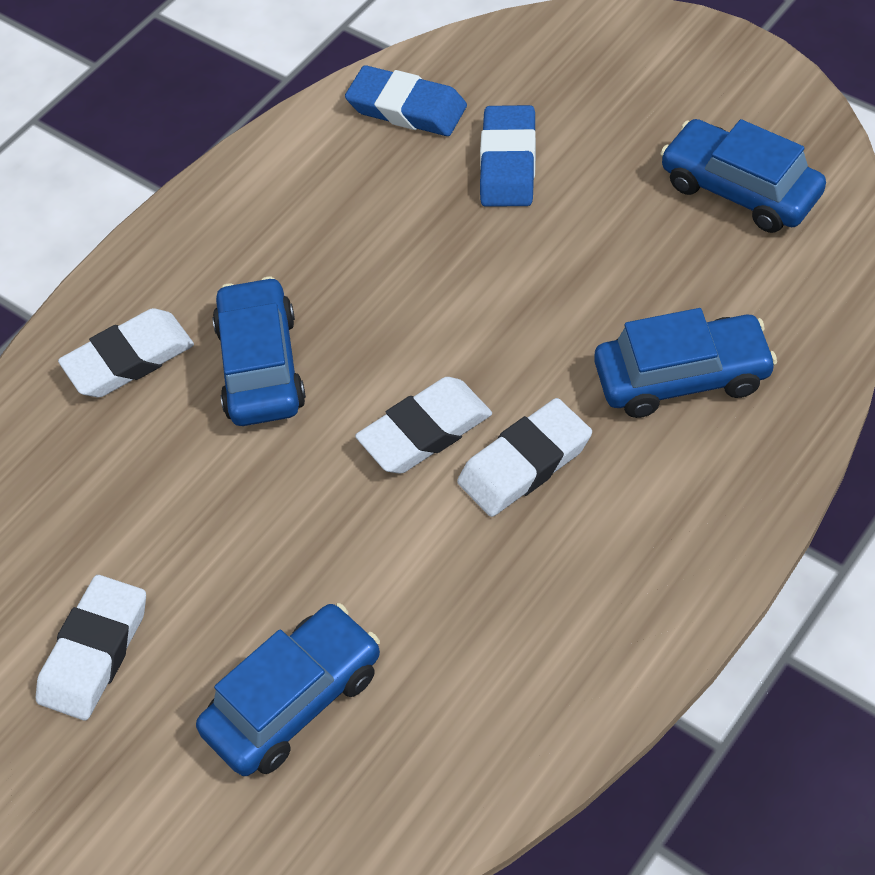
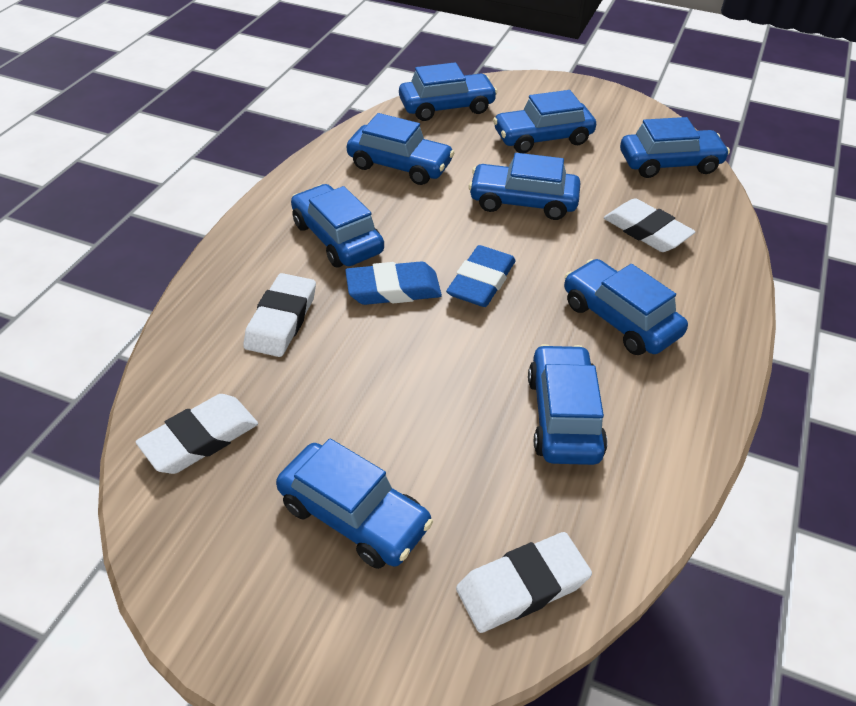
blue car: 4 -> 9

